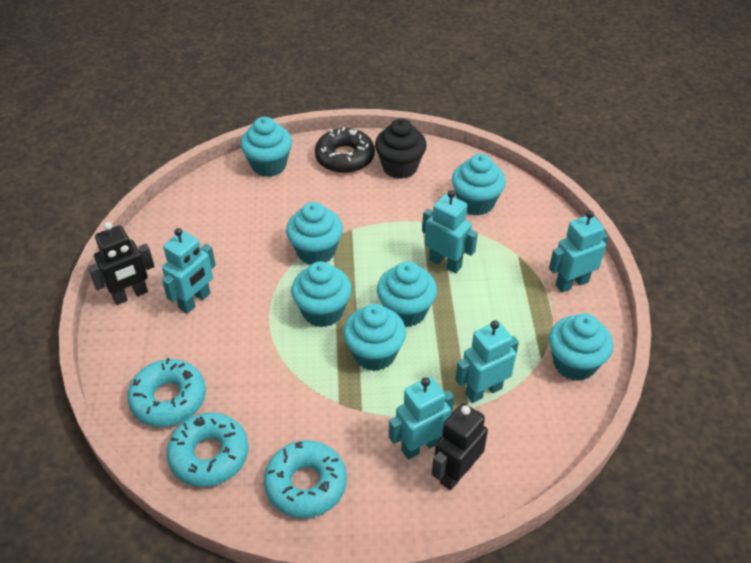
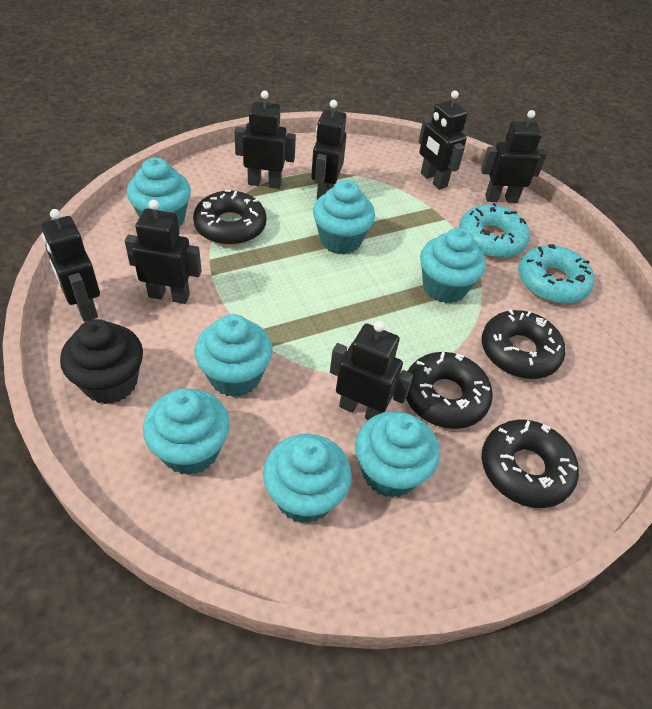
black donut: 1 -> 4
black robot: 2 -> 7
turquoise donut: 3 -> 2
turquoise robot: 5 -> 0

